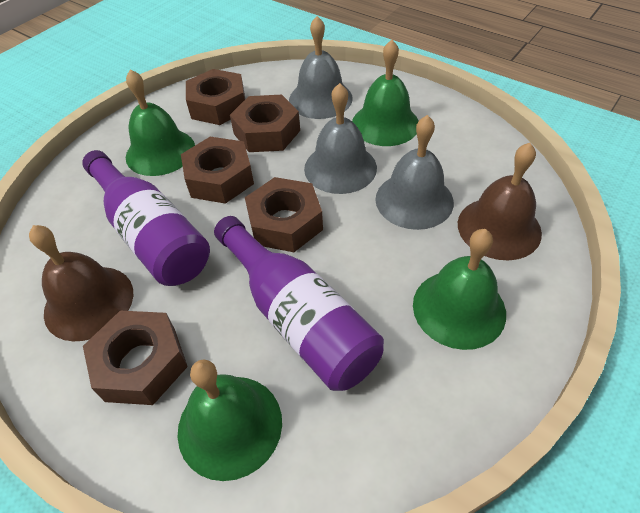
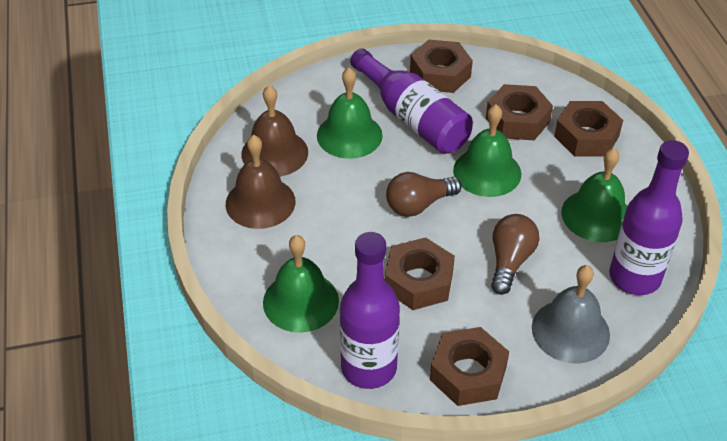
brown light bulb: 0 -> 2
grey bell: 3 -> 1
purple bottle: 2 -> 3

